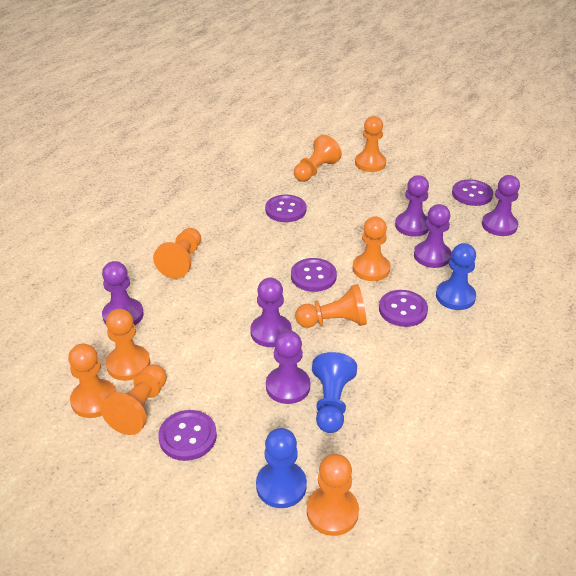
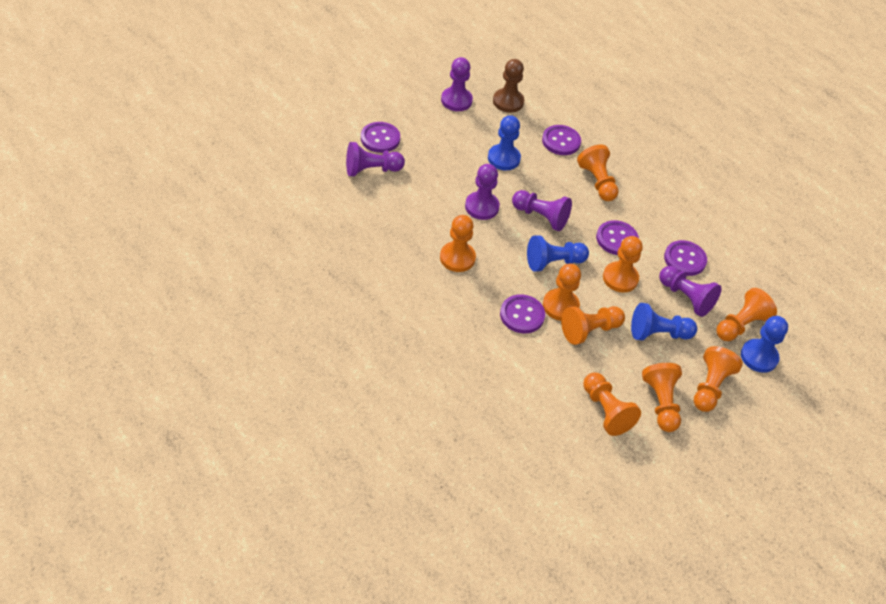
blue pawn: 3 -> 4
brown pawn: 0 -> 1
purple pawn: 6 -> 5

